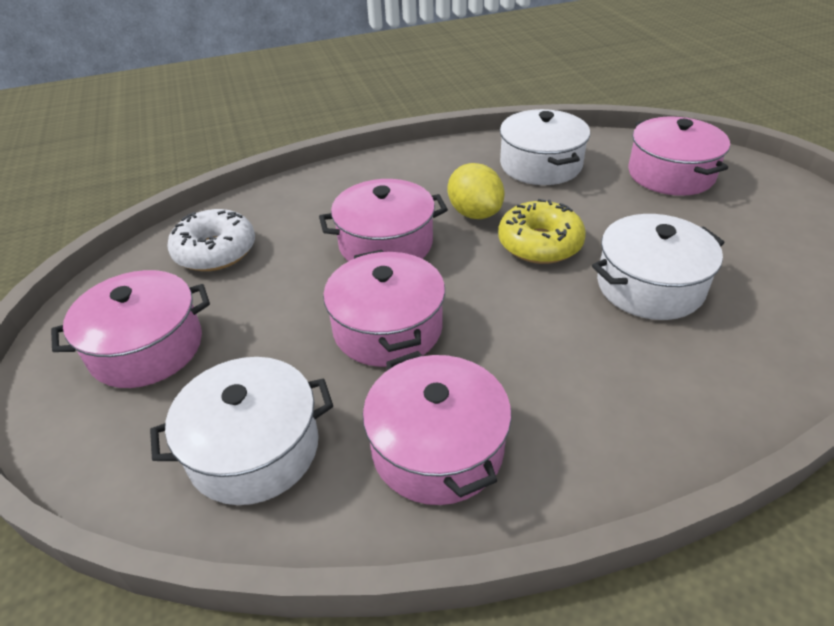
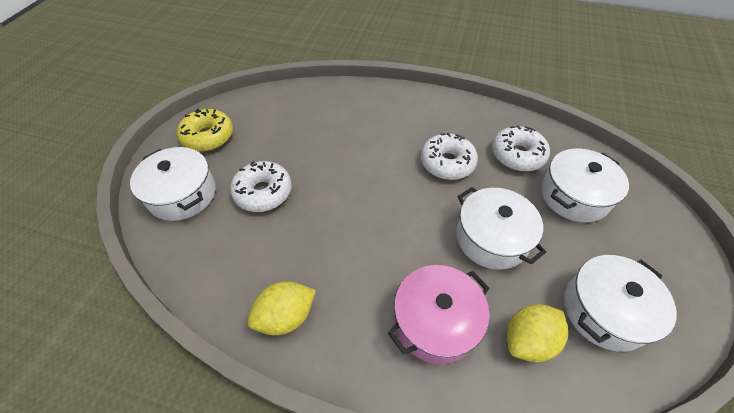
pink pot: 5 -> 1
white donut: 1 -> 3
white pot: 3 -> 4
yellow lemon: 1 -> 2

